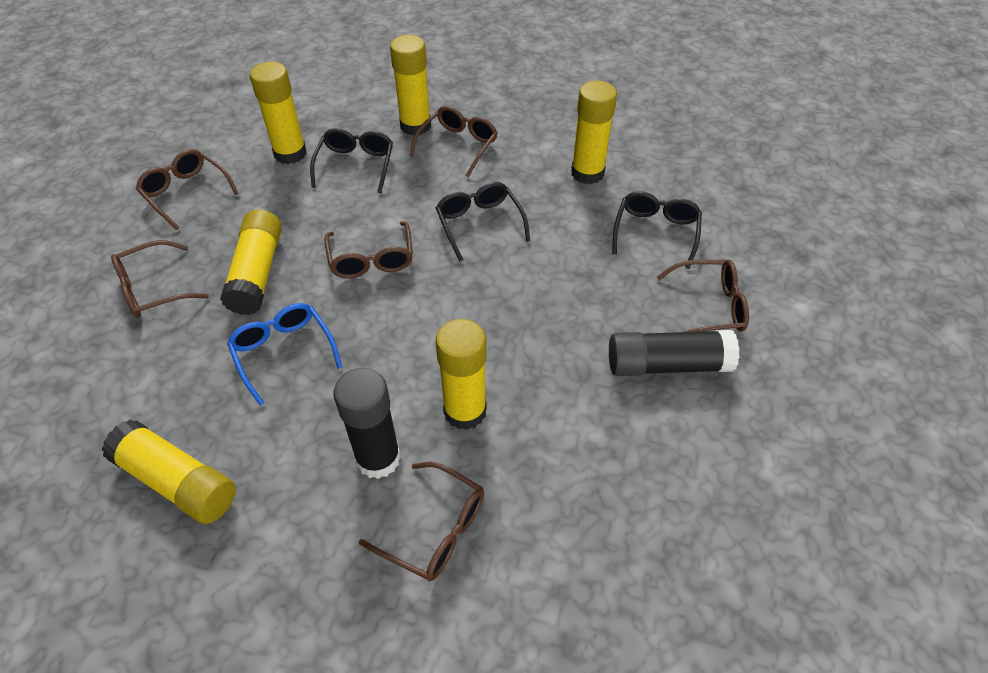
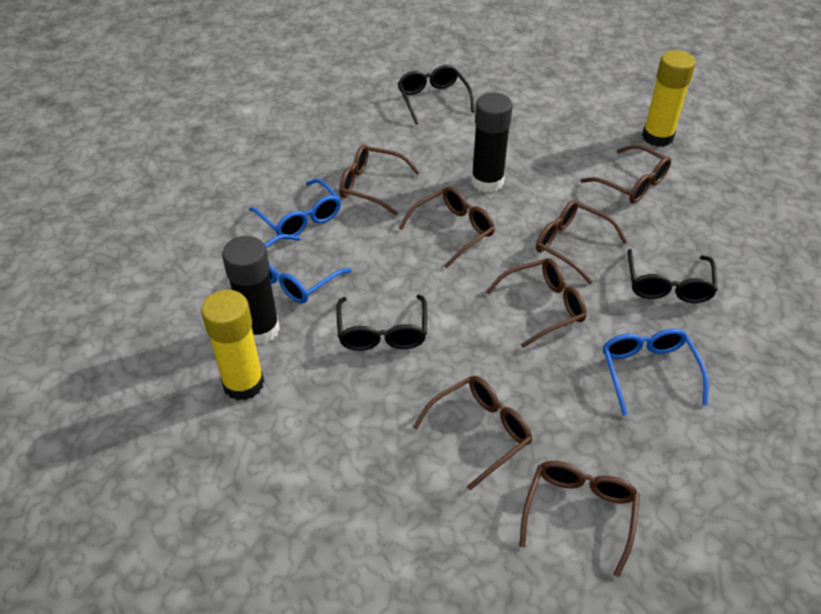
blue glasses: 1 -> 3
brown glasses: 6 -> 7
yellow glue stick: 6 -> 2

